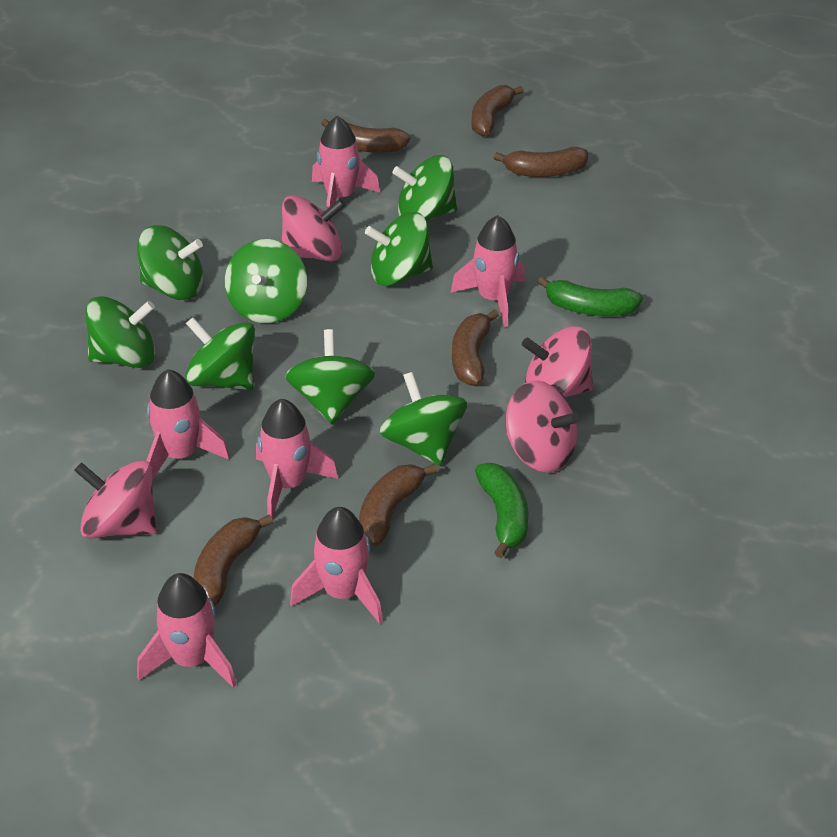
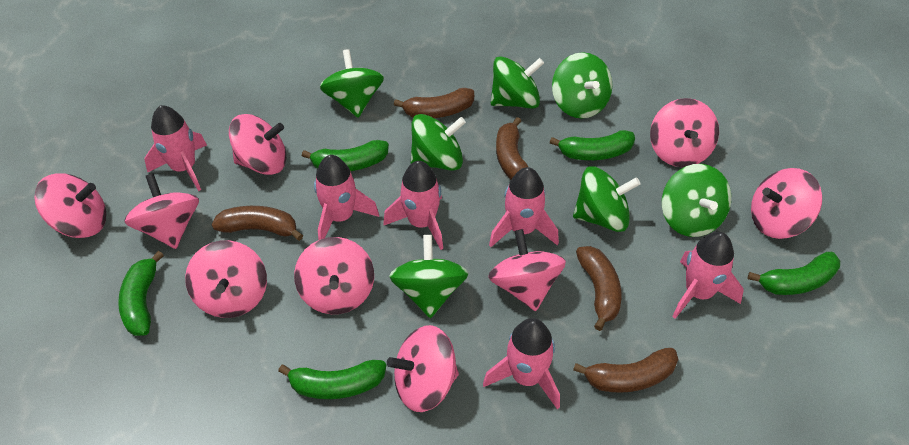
brown banana: 6 -> 5
green banana: 2 -> 5
green spinning top: 8 -> 7
pink spinning top: 4 -> 9

